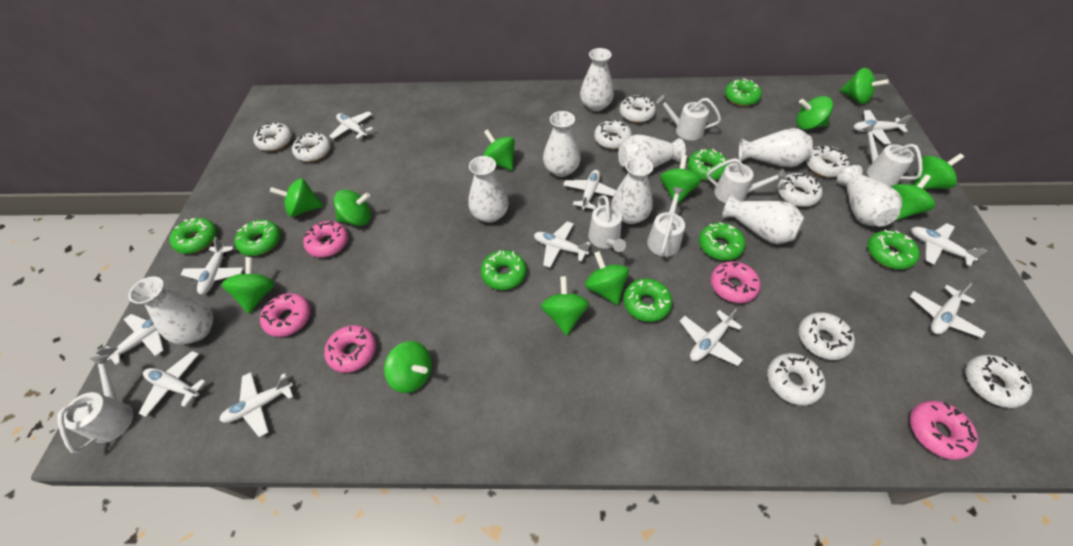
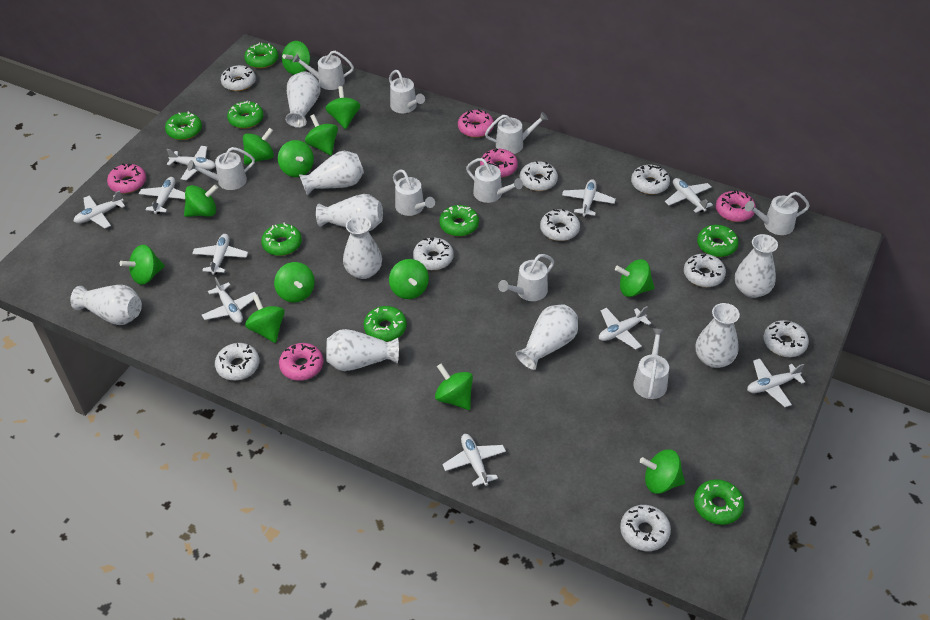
green spinning top: 12 -> 13
white plane: 11 -> 10
white watering can: 6 -> 9

